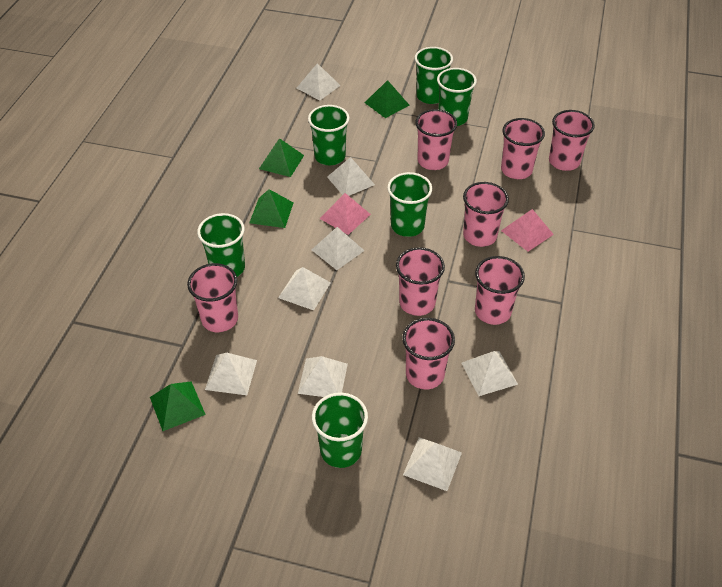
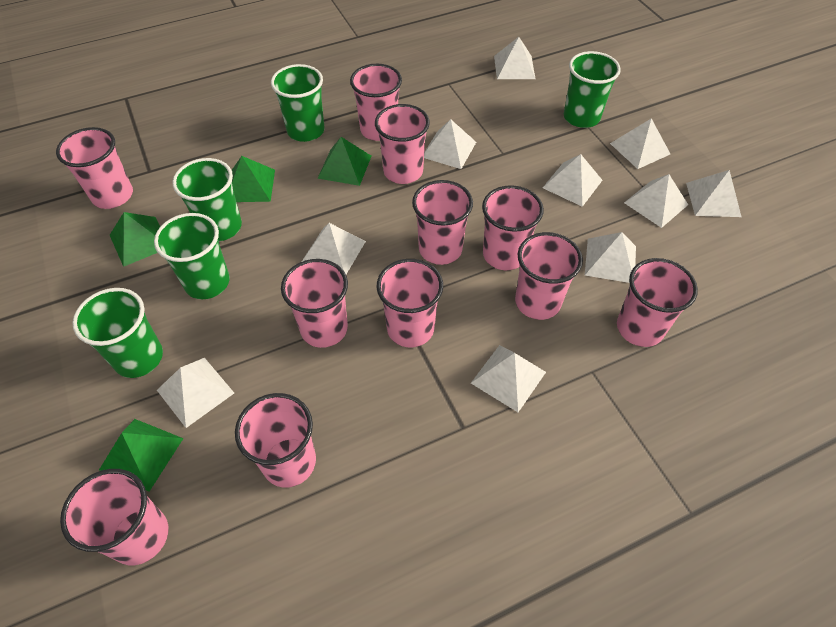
green cup: 6 -> 5
pink cup: 8 -> 11
pink pyramid: 2 -> 0
white pyramid: 8 -> 10

